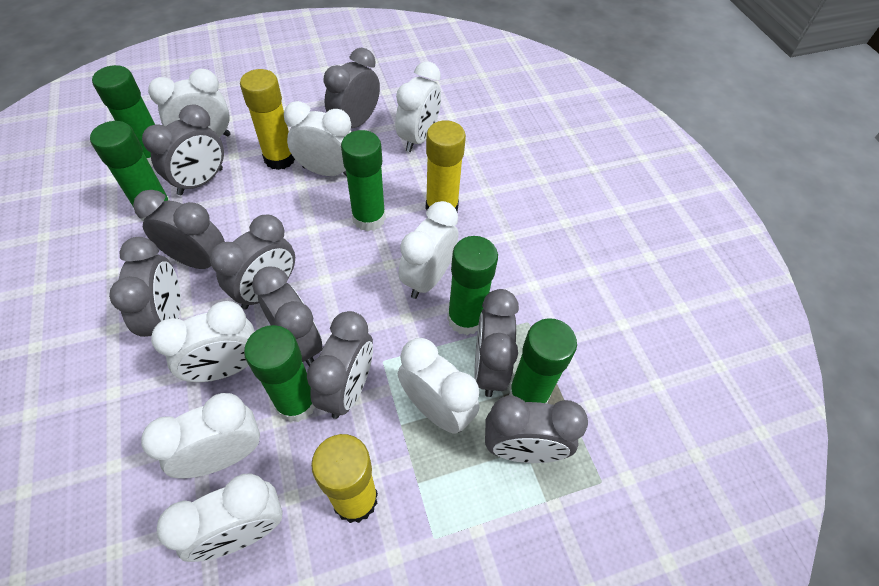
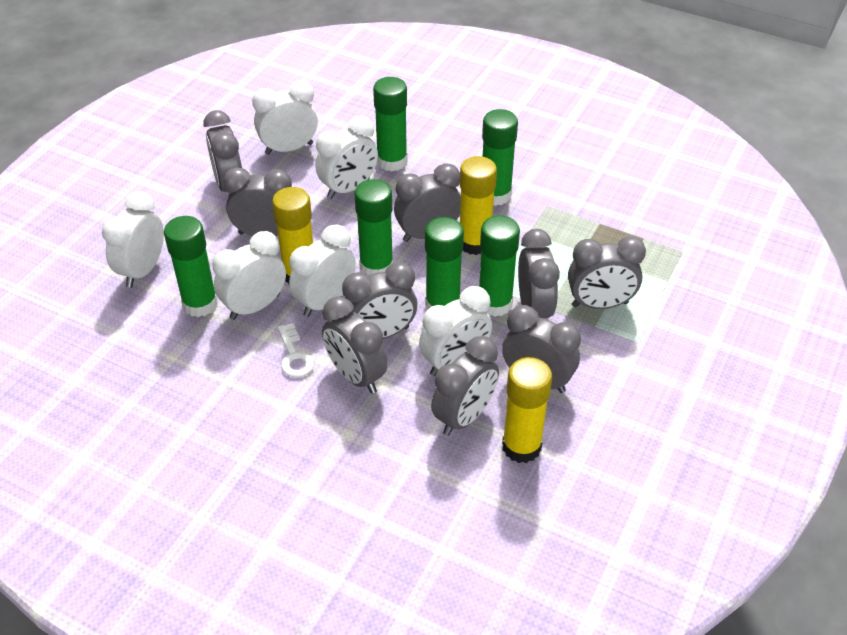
white clock: 8 -> 6
white key: 0 -> 1

